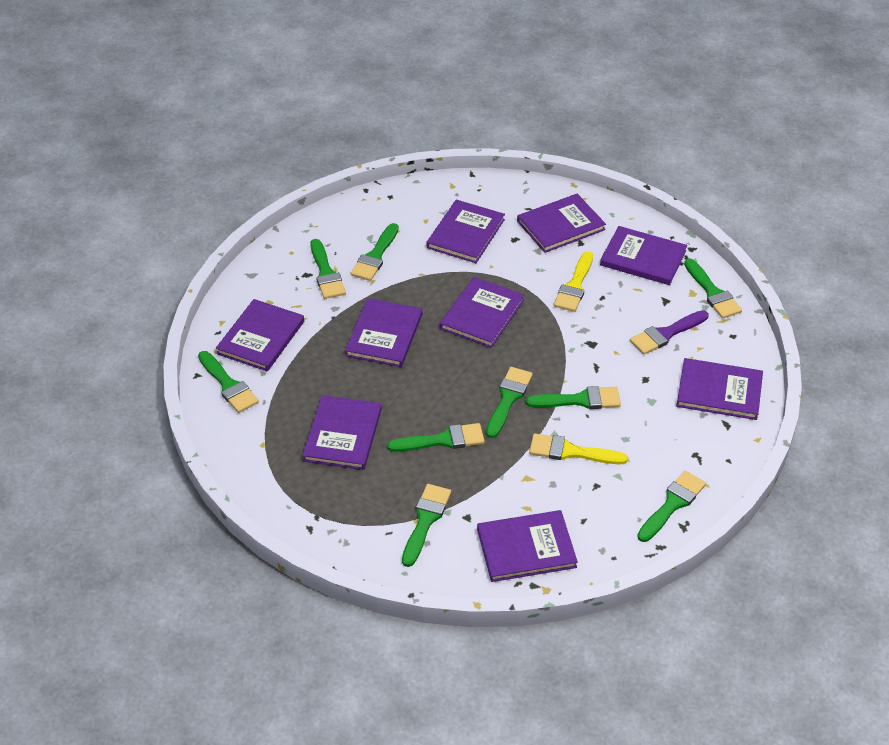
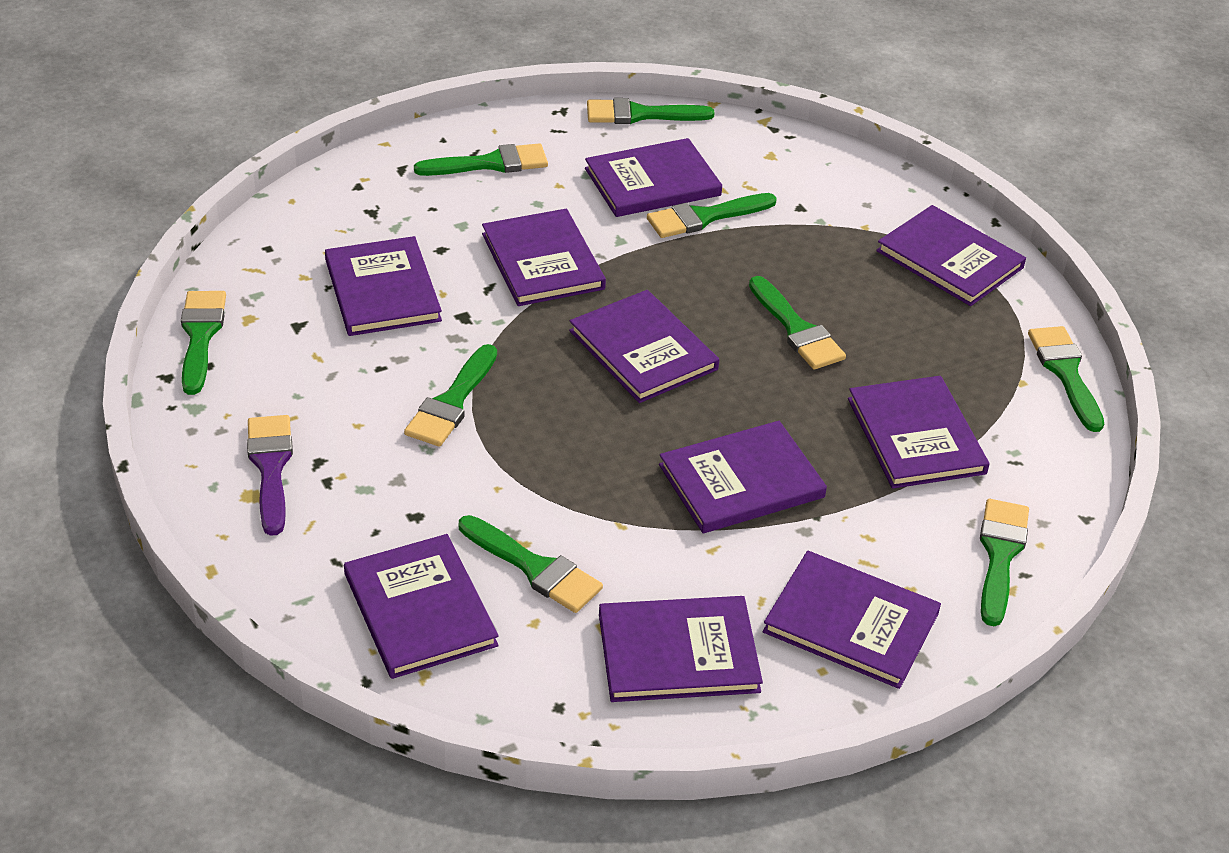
purple book: 9 -> 10
yellow brush: 2 -> 0

